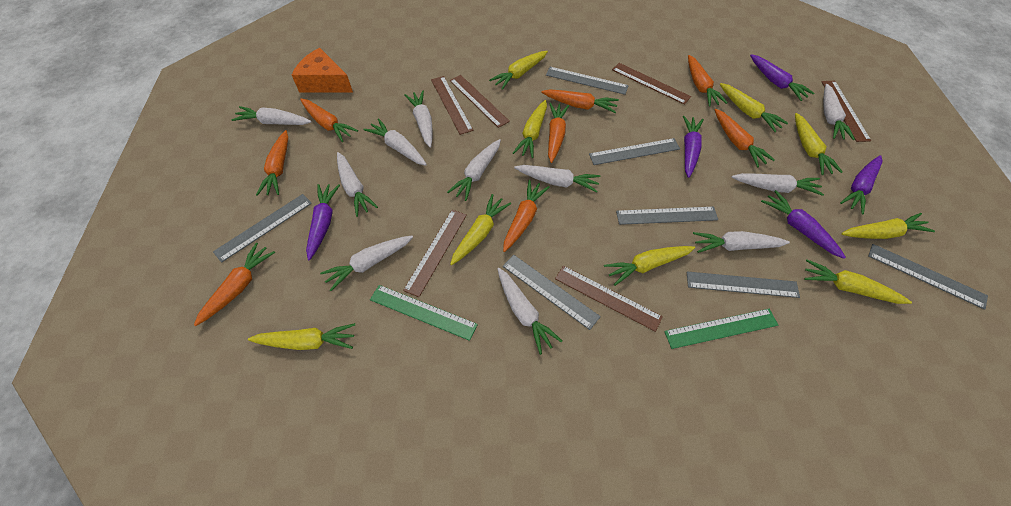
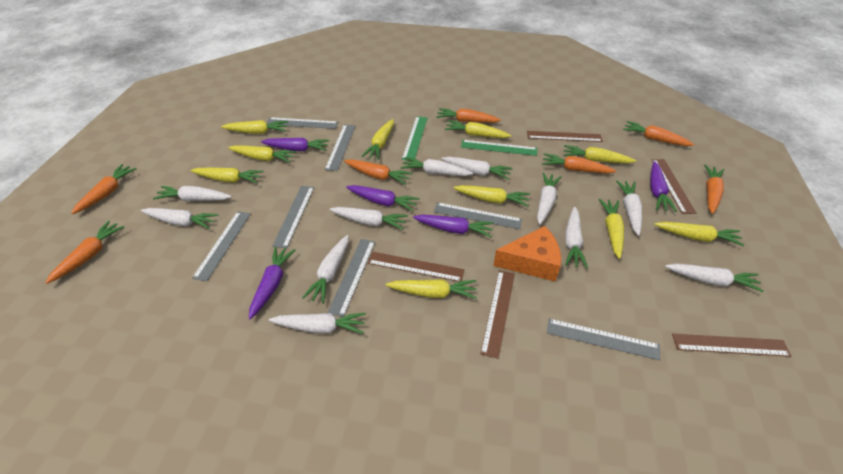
brown ruler: 6 -> 5
orange carrot: 8 -> 7
yellow carrot: 9 -> 10

